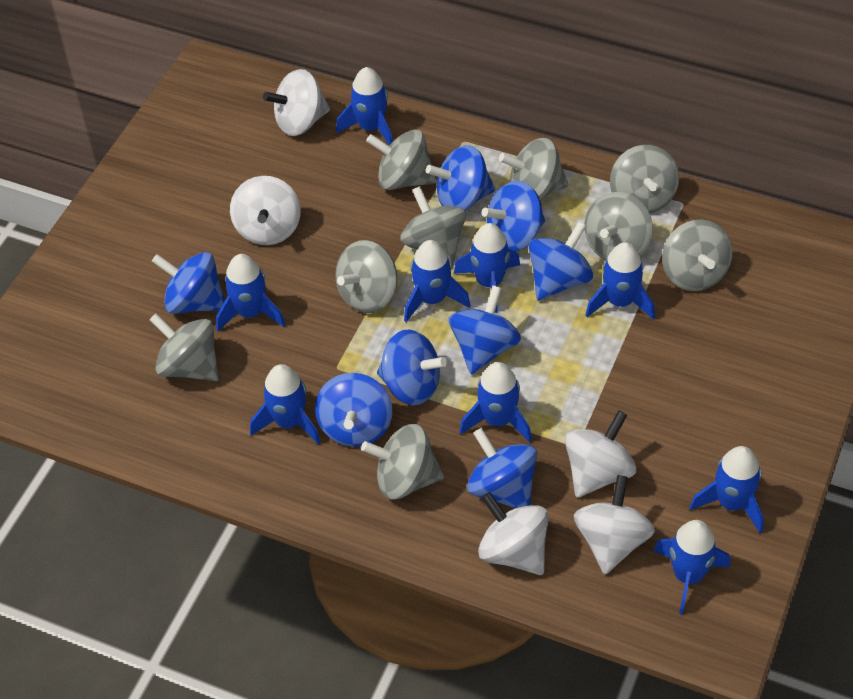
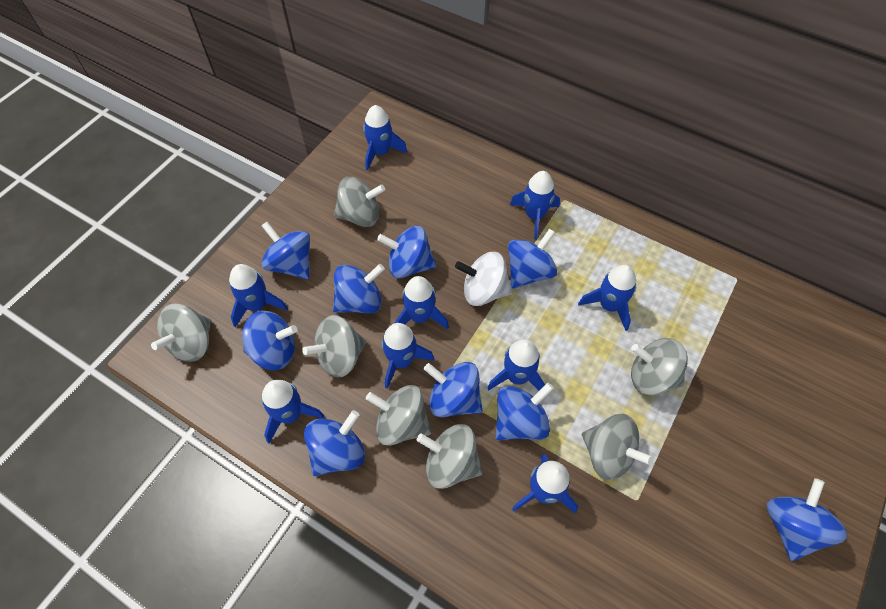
blue spinning top: 8 -> 9
grey spinning top: 9 -> 7
white spinning top: 5 -> 1

